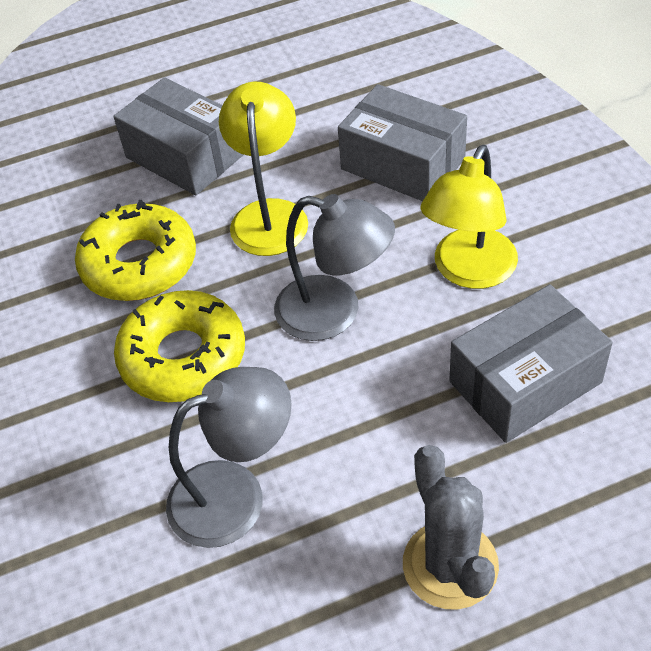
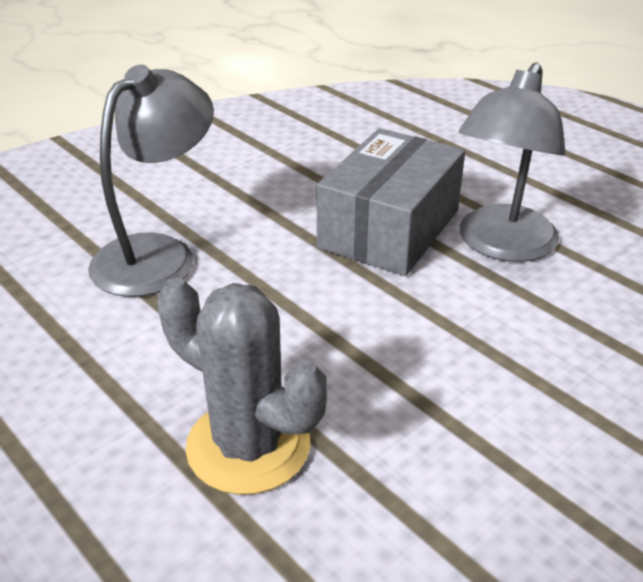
grey box: 3 -> 1
yellow donut: 2 -> 0
yellow lamp: 2 -> 0

